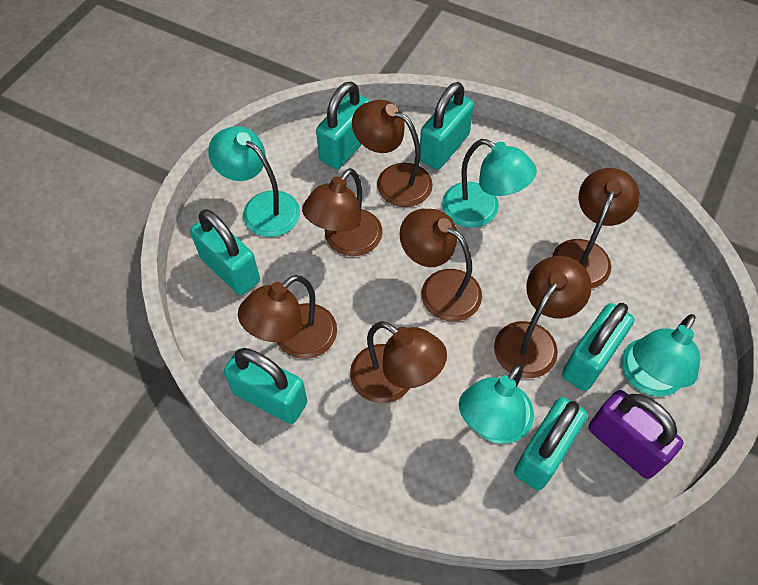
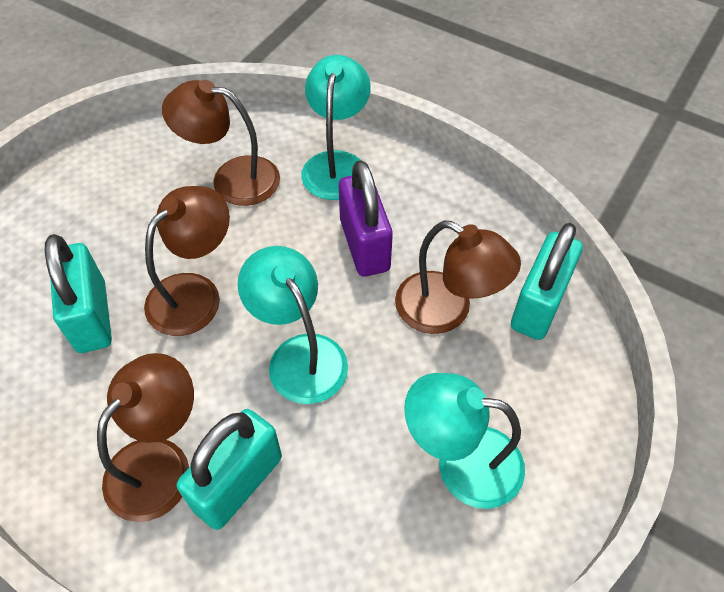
brown lamp: 7 -> 4
turquoise lamp: 4 -> 3
turquoise padlock: 6 -> 3

